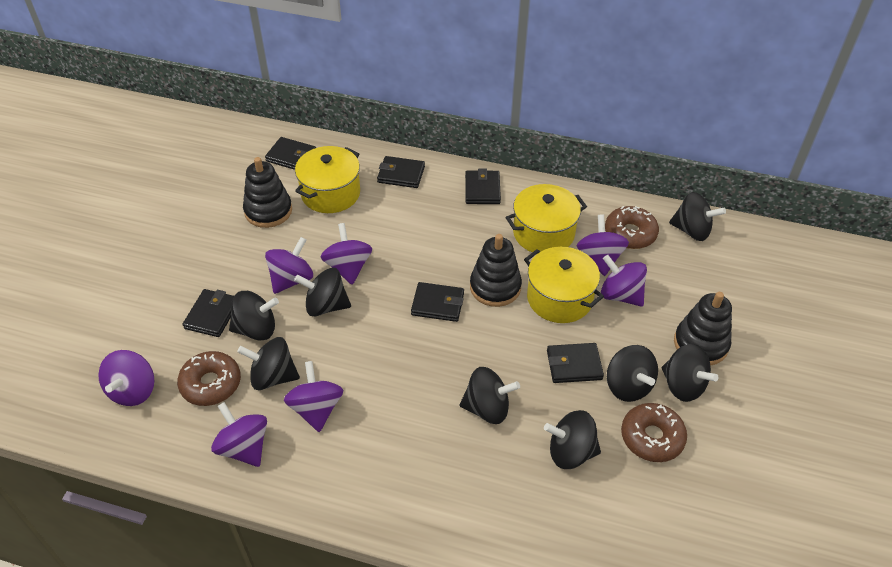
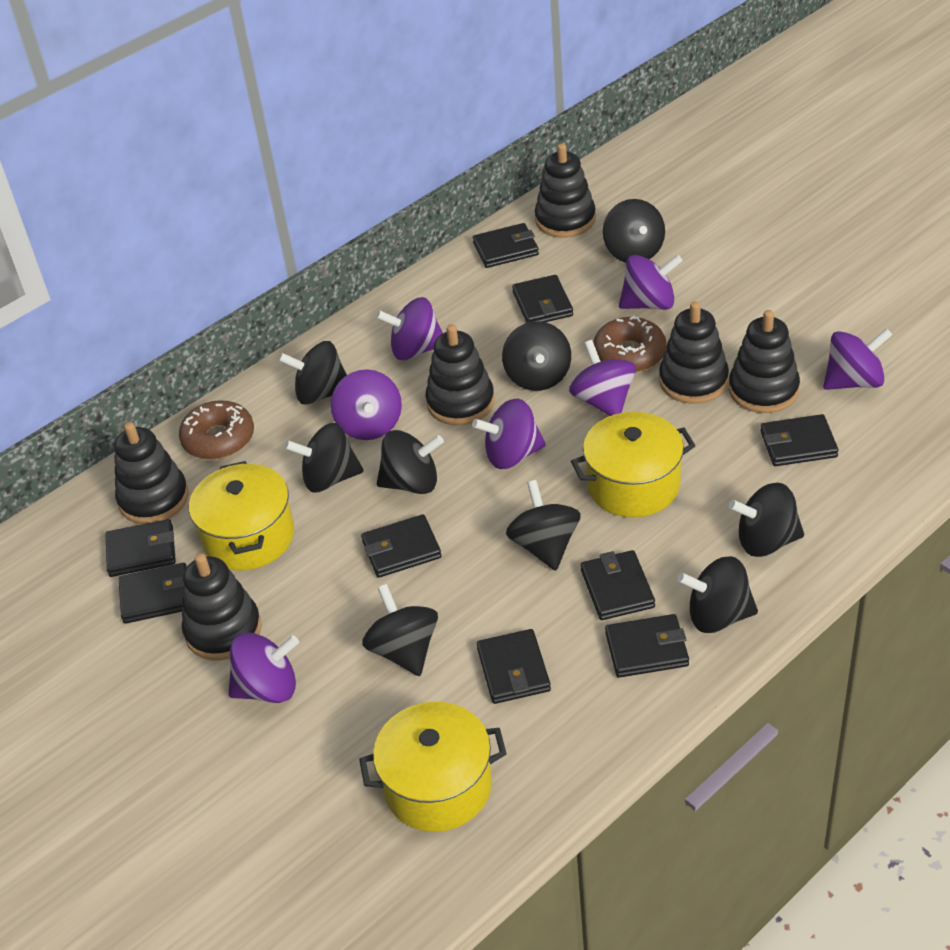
black spinning top: 8 -> 9
black stacking toy: 3 -> 6
black wallet: 6 -> 9
brown donut: 3 -> 2

